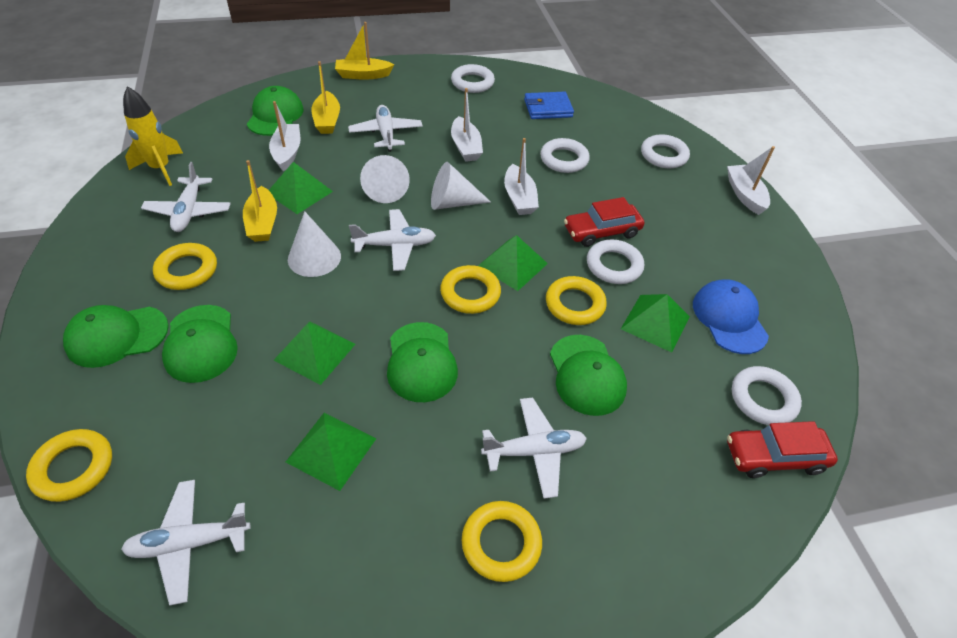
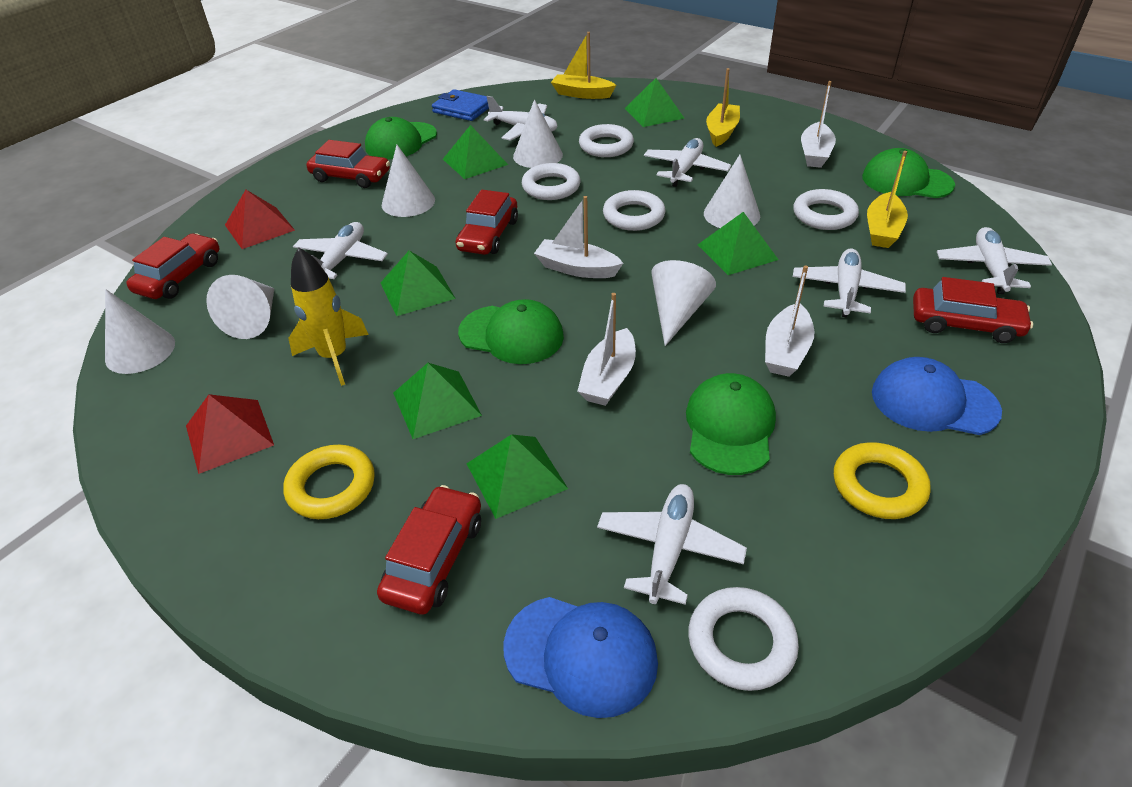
blue cap: 1 -> 2
green cap: 5 -> 4
green pyramid: 5 -> 6
red car: 2 -> 5
red pyramid: 0 -> 2
white cone: 3 -> 6
white plane: 5 -> 6
yellow ring: 5 -> 2

